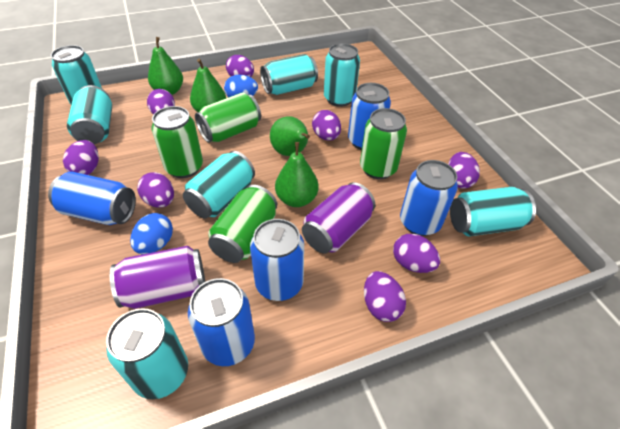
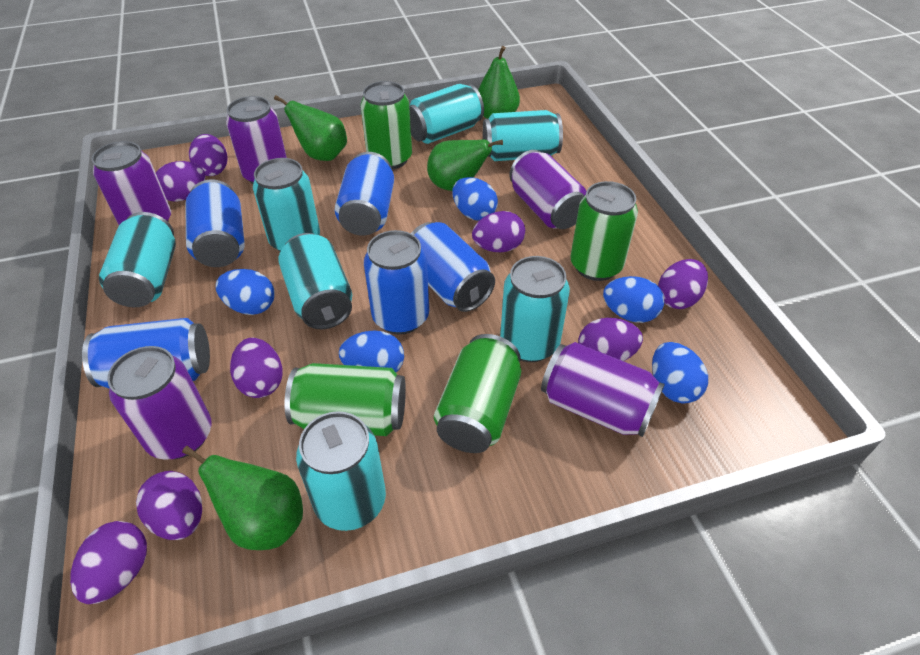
blue egg: 2 -> 5
purple can: 2 -> 5

